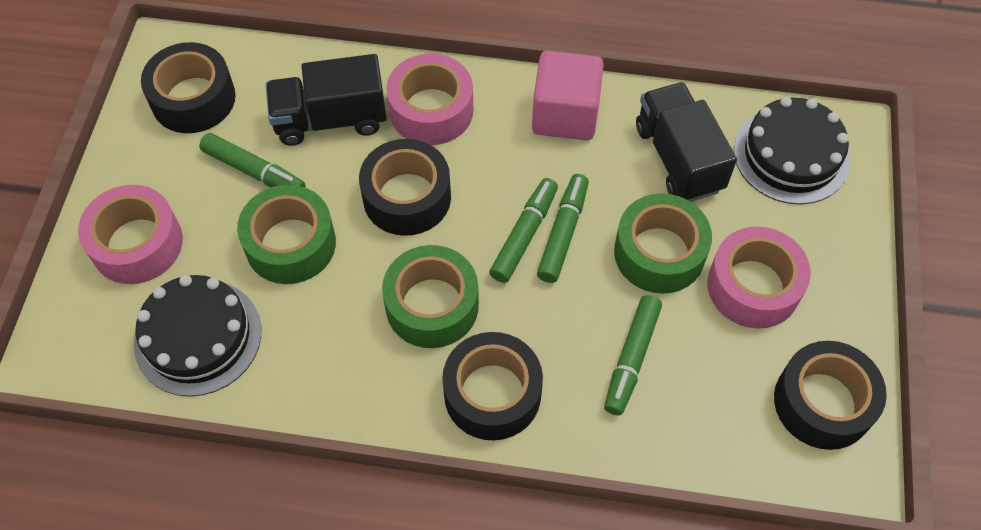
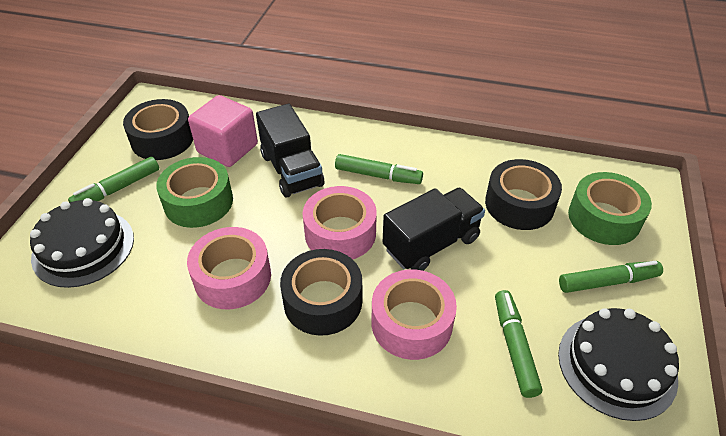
black tape: 4 -> 3
green tape: 3 -> 2

